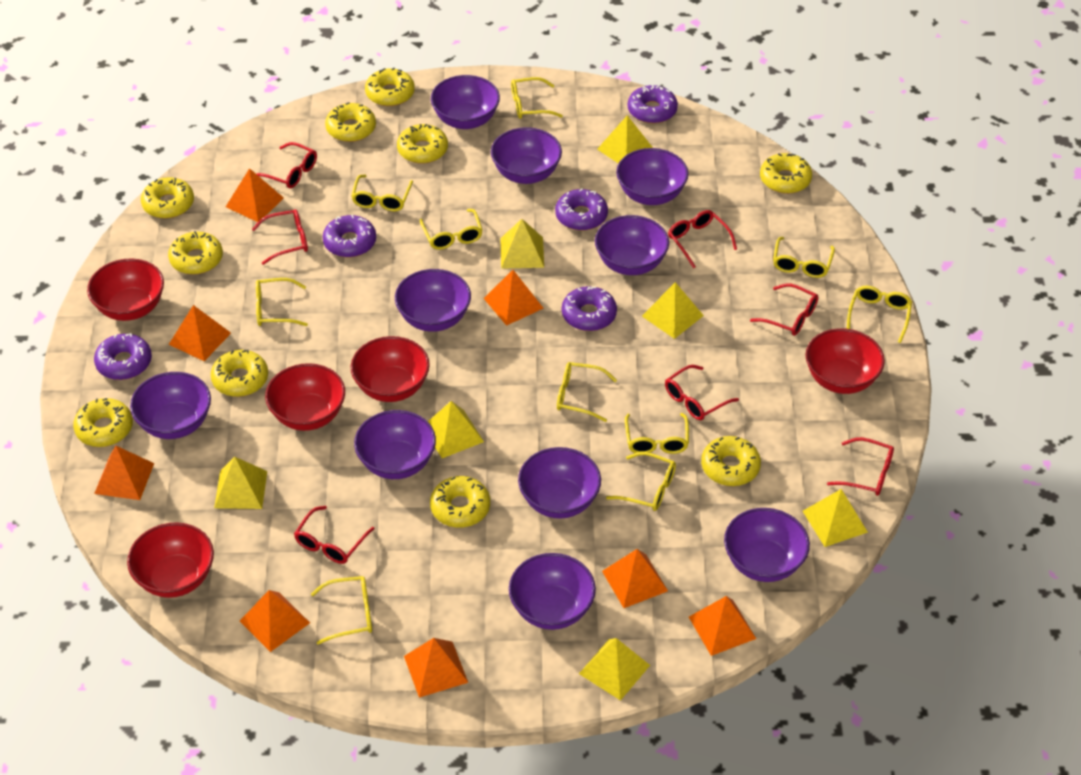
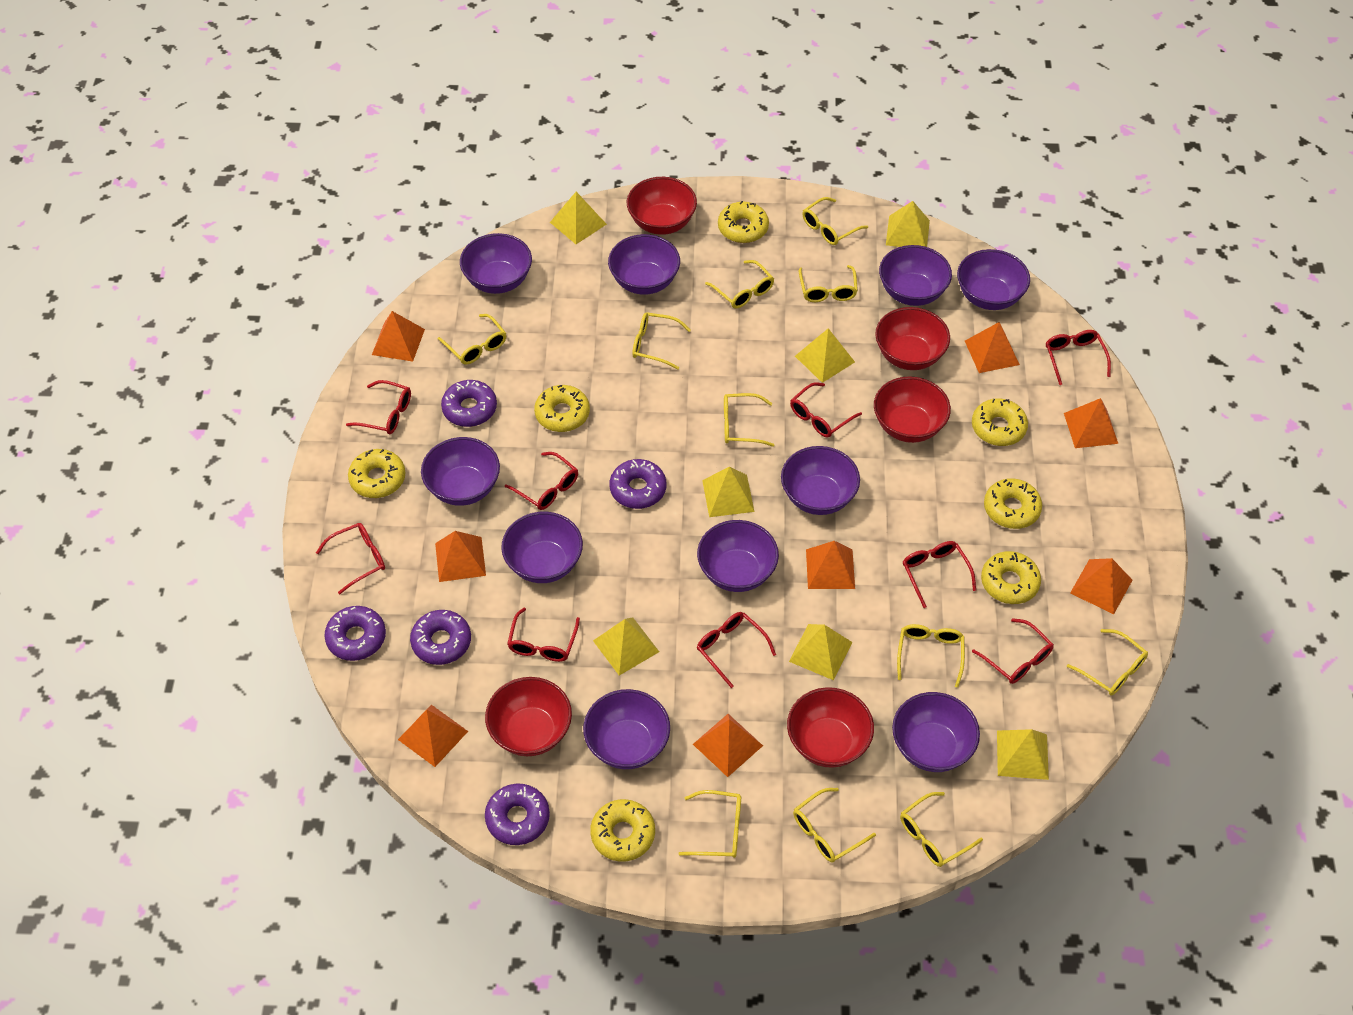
red glasses: 7 -> 9
yellow donut: 10 -> 7
yellow glasses: 10 -> 11

